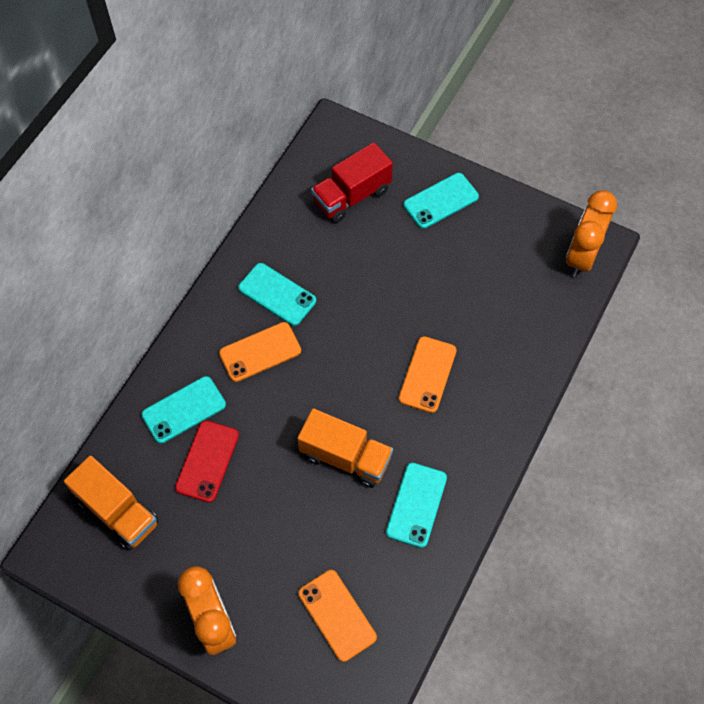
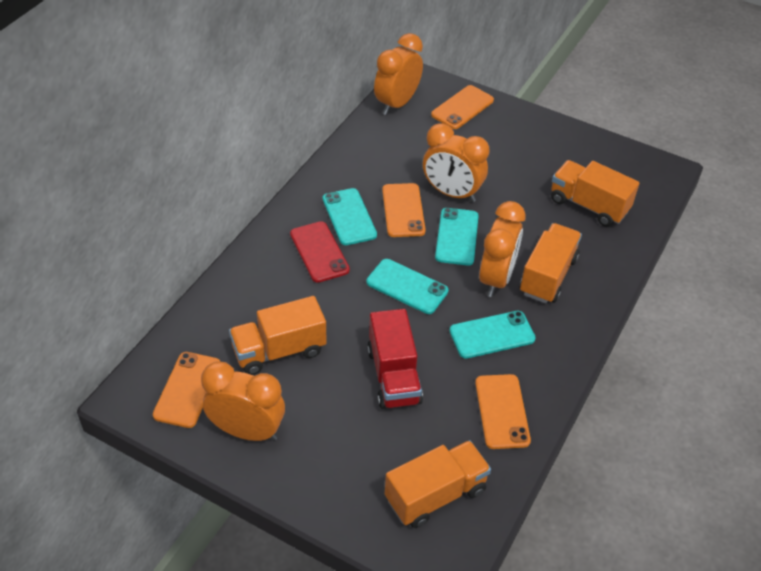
orange clock: 2 -> 4
orange phone: 3 -> 4
orange truck: 2 -> 4

